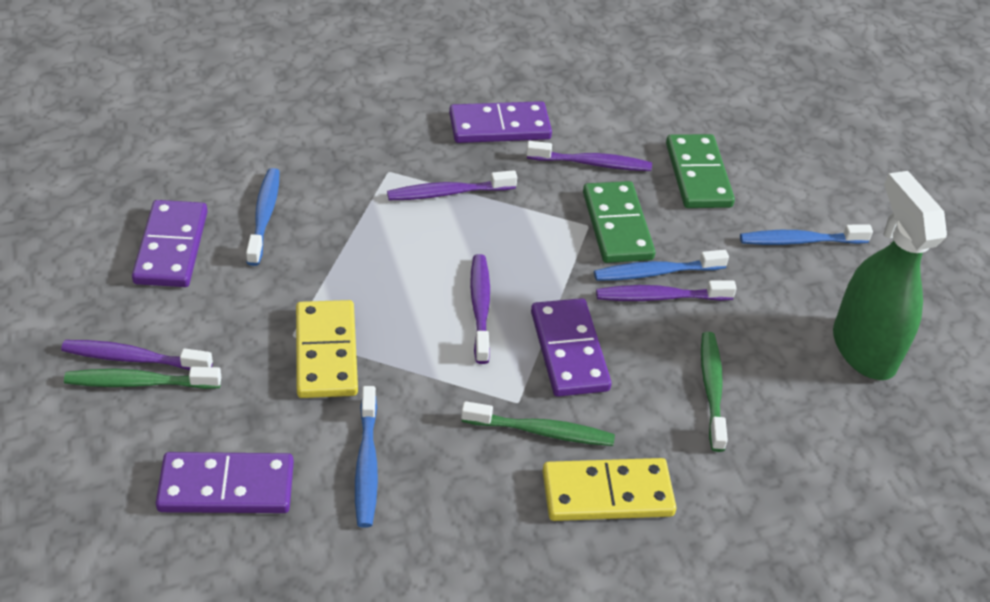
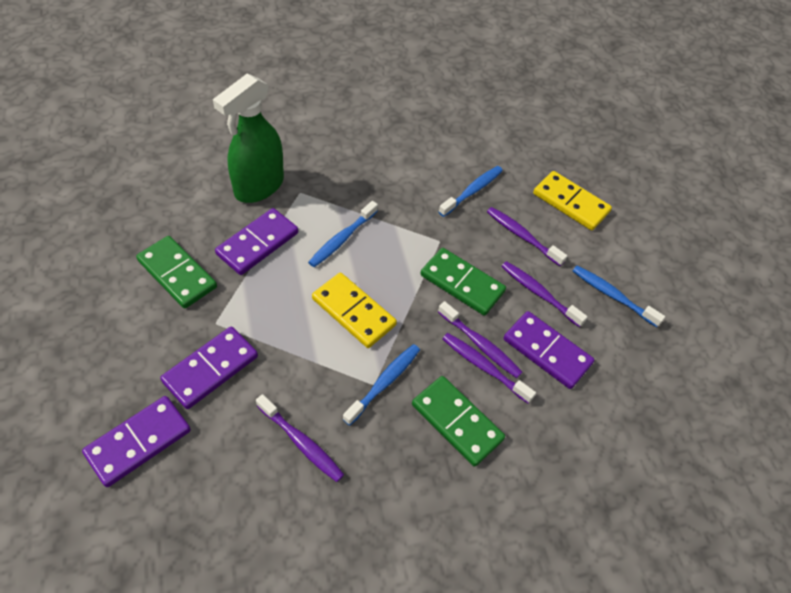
green domino: 2 -> 3
green toothbrush: 3 -> 0

